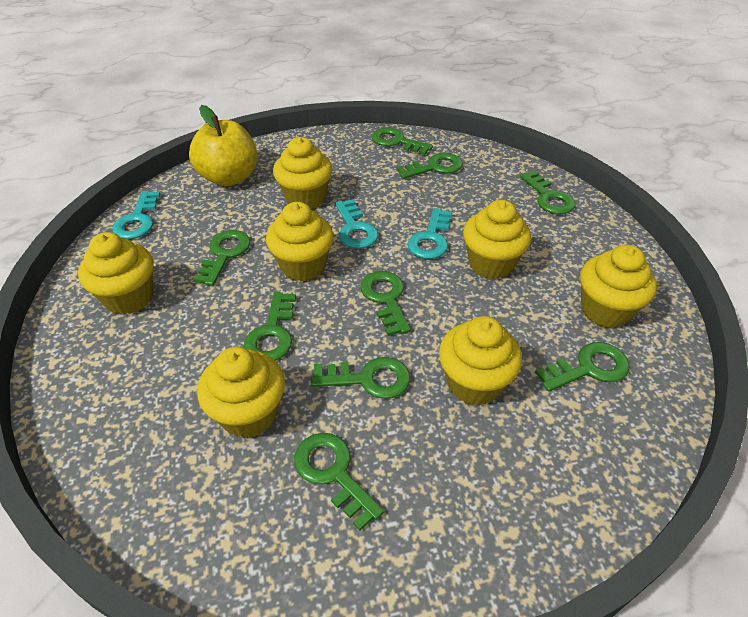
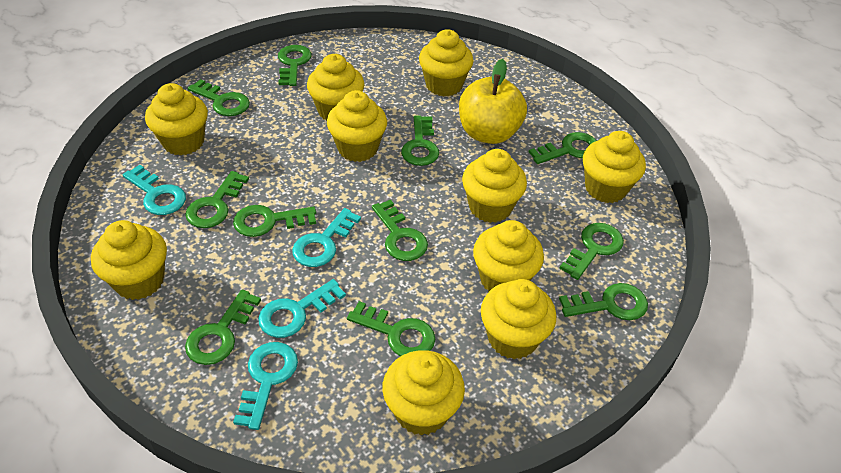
green key: 9 -> 11
turquoise key: 3 -> 4
yellow cupcake: 7 -> 10

